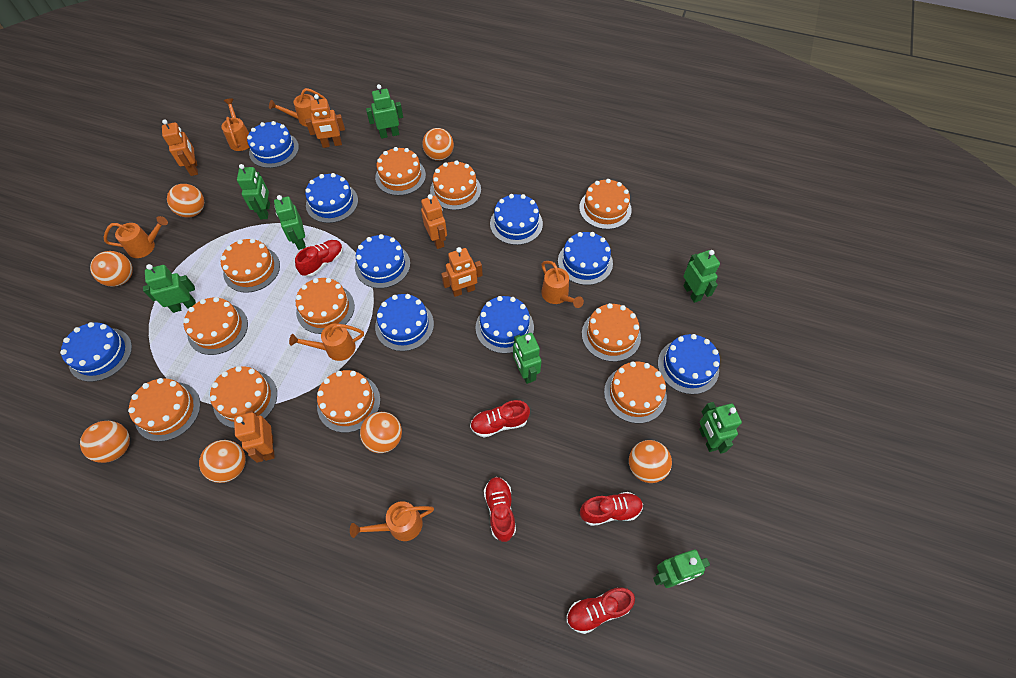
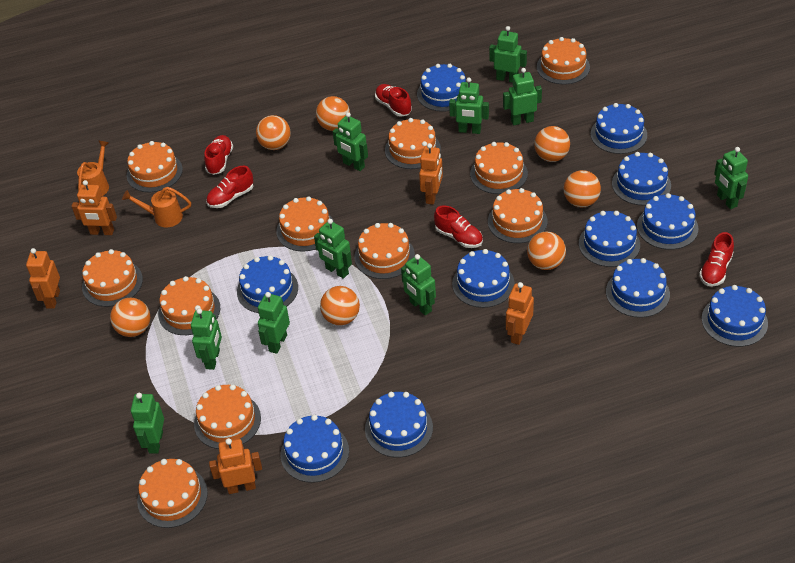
blue cake: 9 -> 11
green robot: 8 -> 10
orange watering can: 6 -> 2

